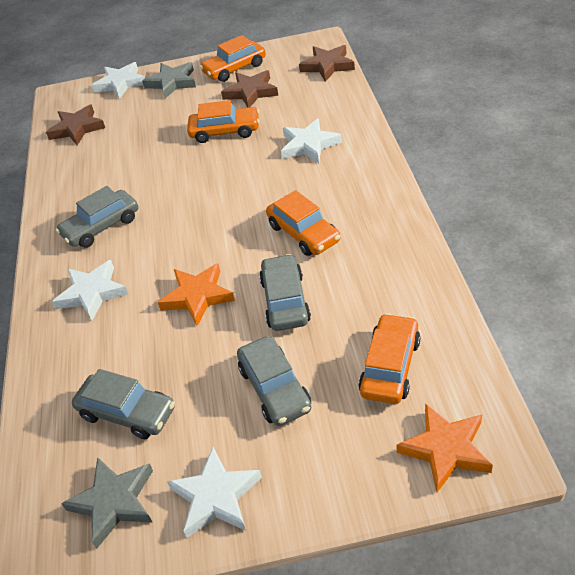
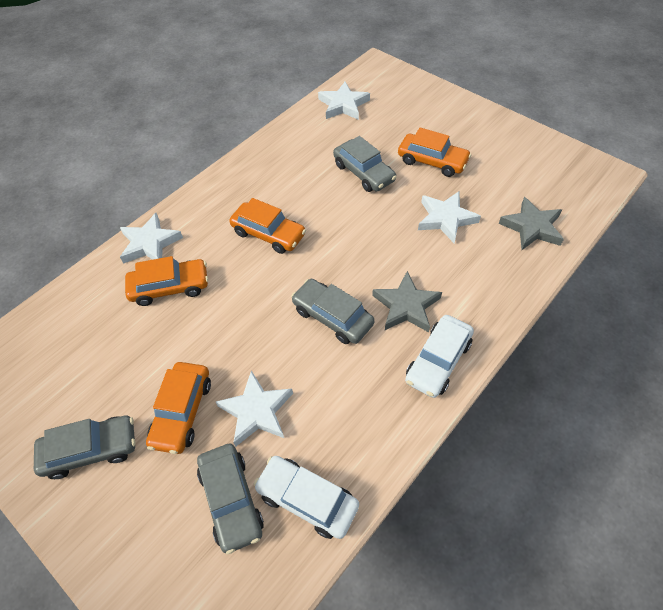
brown star: 3 -> 0
orange star: 2 -> 0
white car: 0 -> 2

